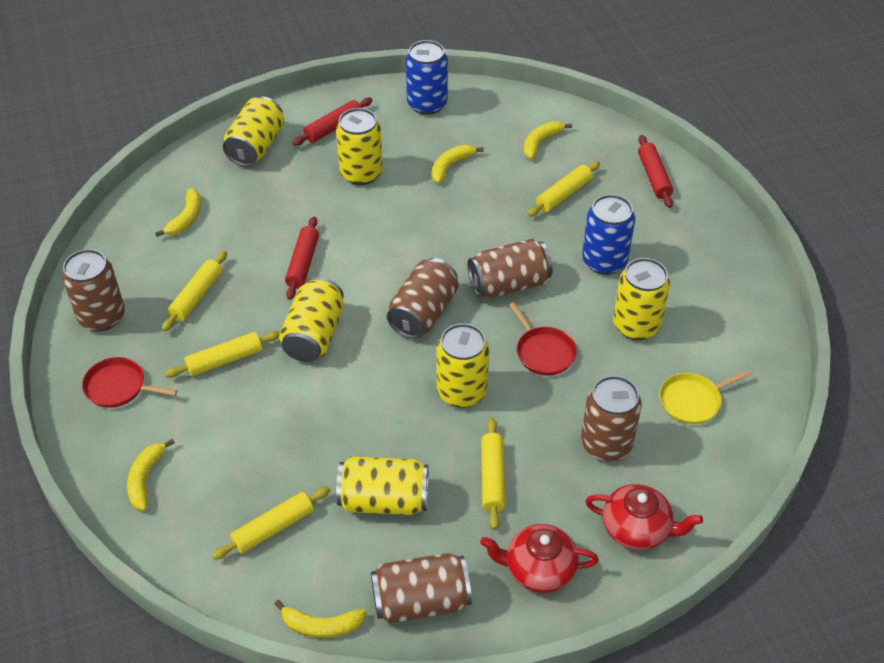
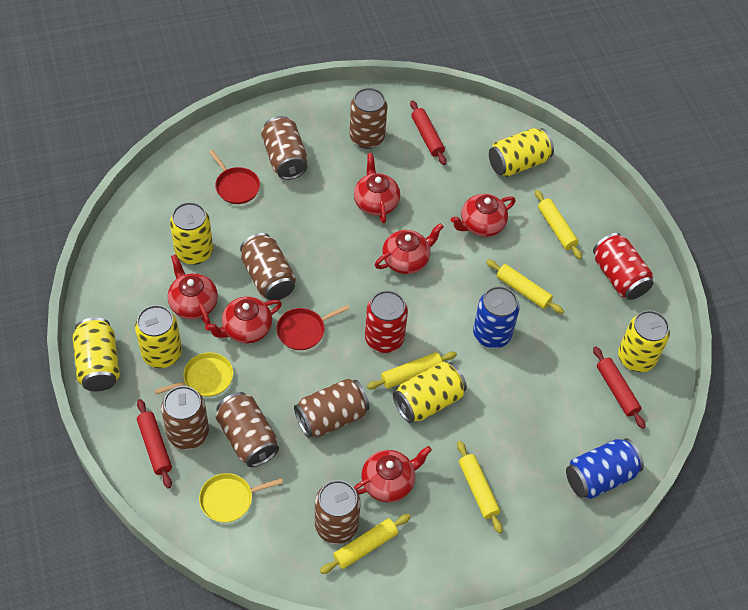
brown can: 5 -> 7
red can: 0 -> 2
red teapot: 2 -> 6
yellow banana: 5 -> 0
yellow pan: 1 -> 2

